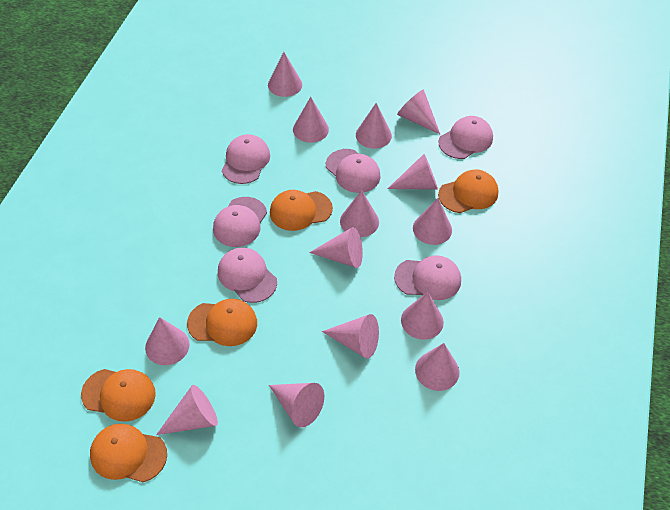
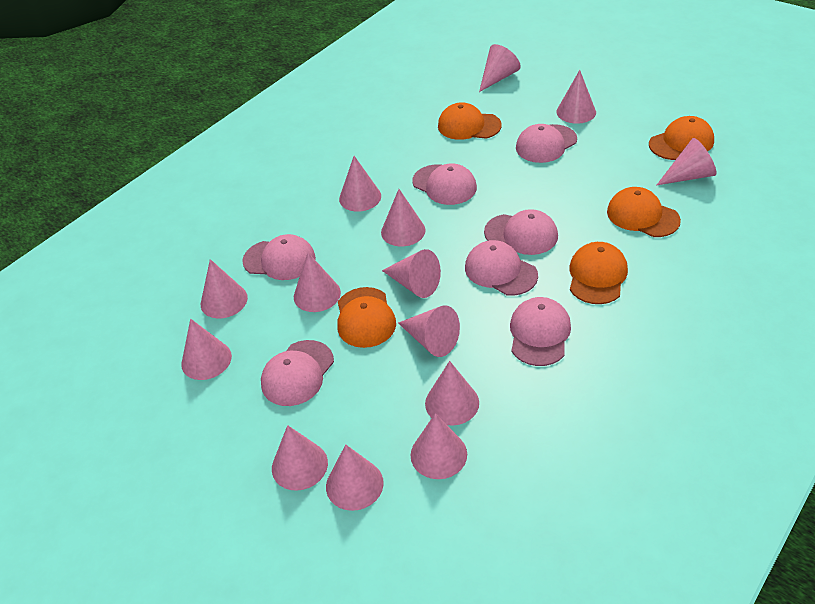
pink cap: 6 -> 7

